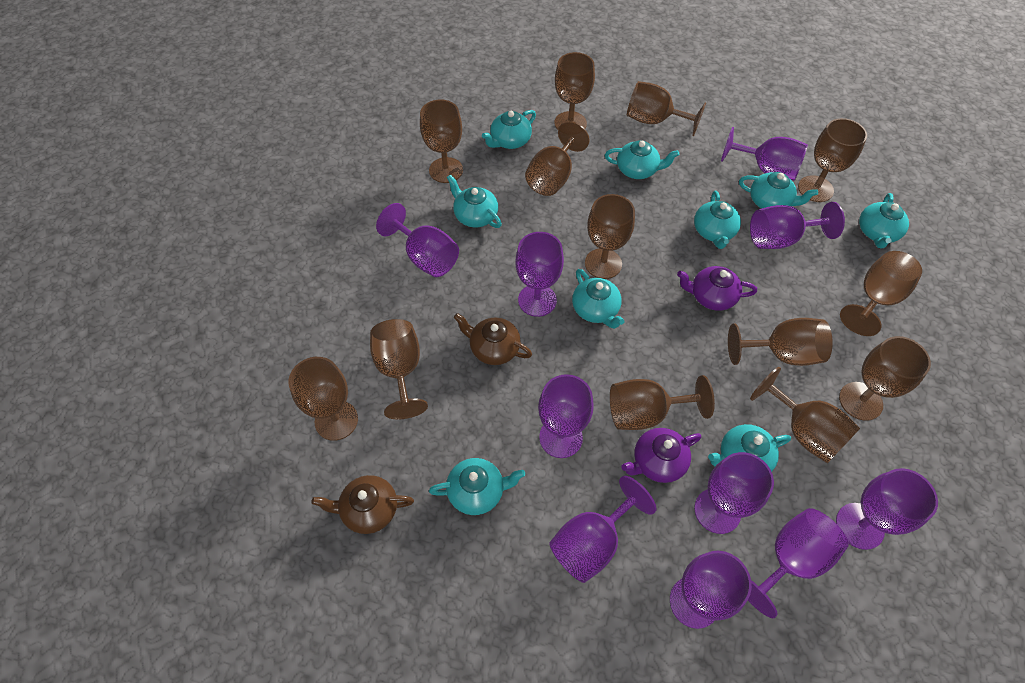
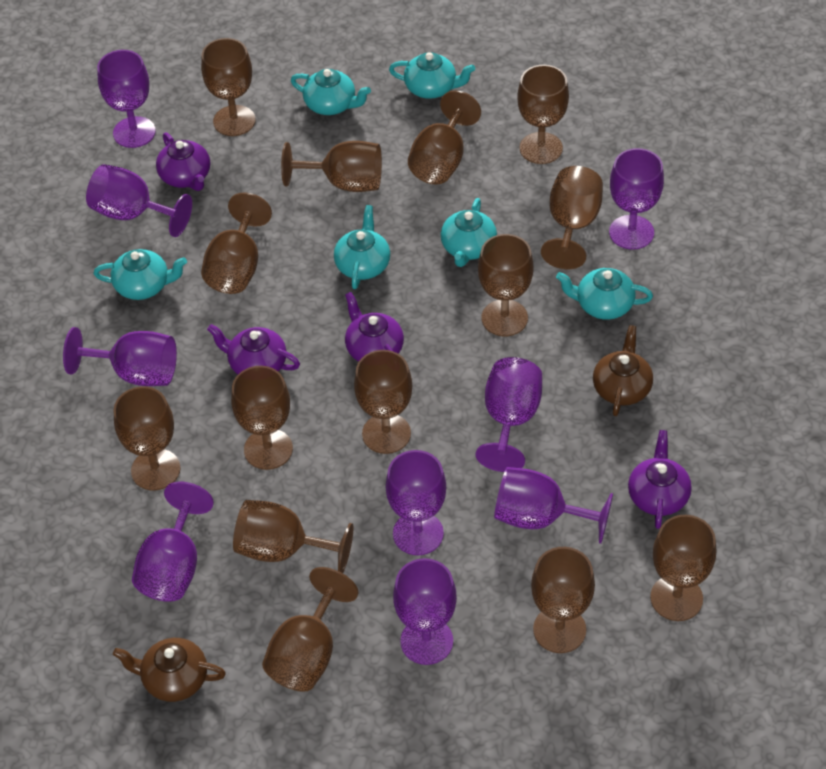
brown goblet: 13 -> 14
purple goblet: 10 -> 9
purple teapot: 2 -> 4
turquoise teapot: 9 -> 6

